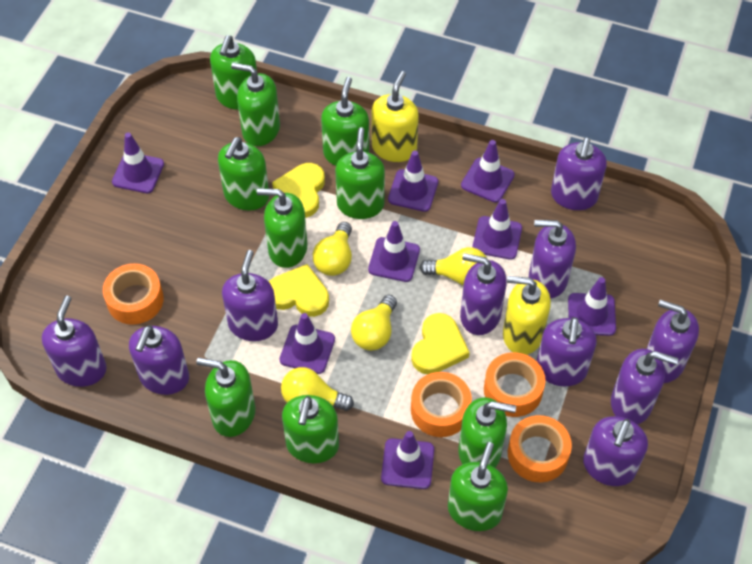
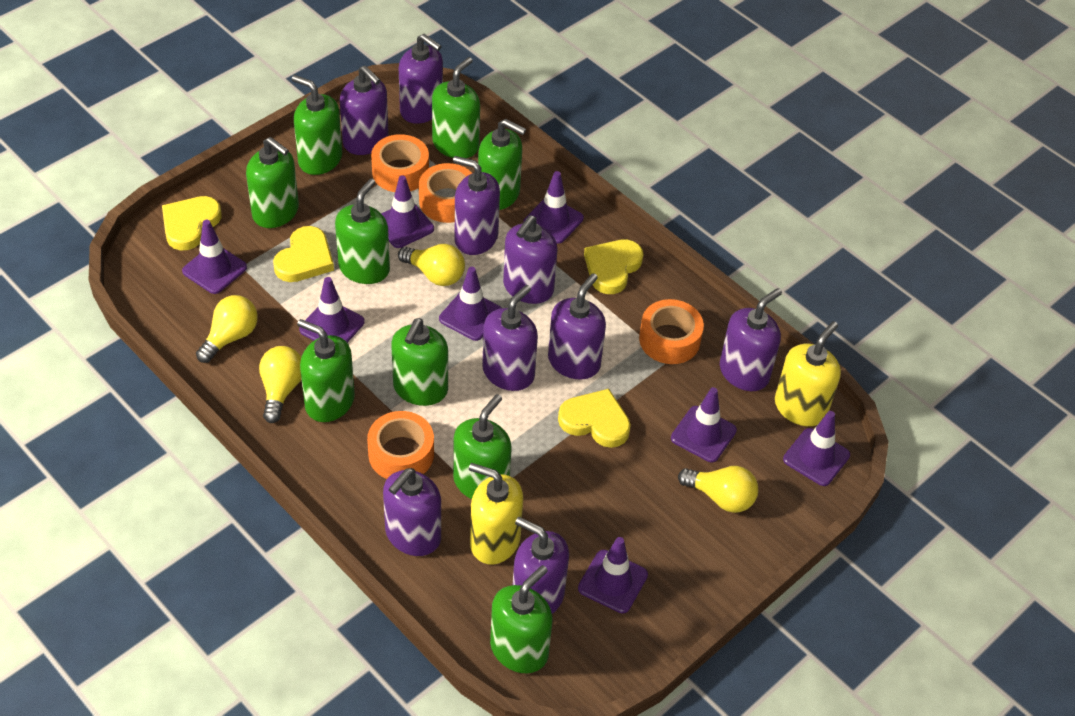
green soap dispenser: 10 -> 9
purple soap dispenser: 10 -> 9
yellow heart: 3 -> 4

